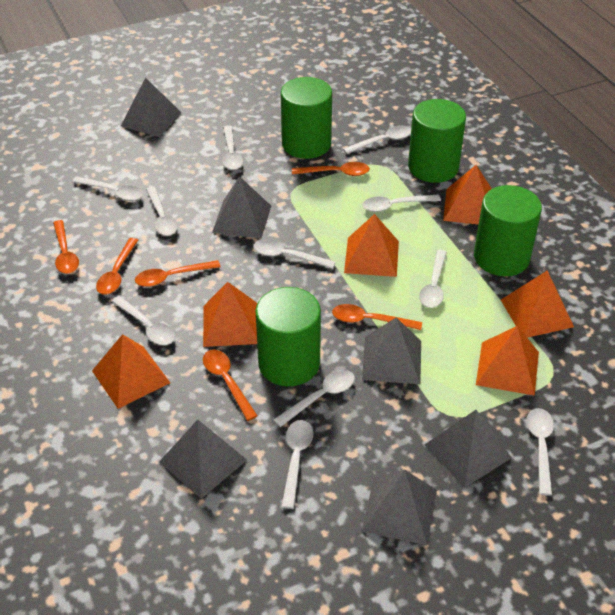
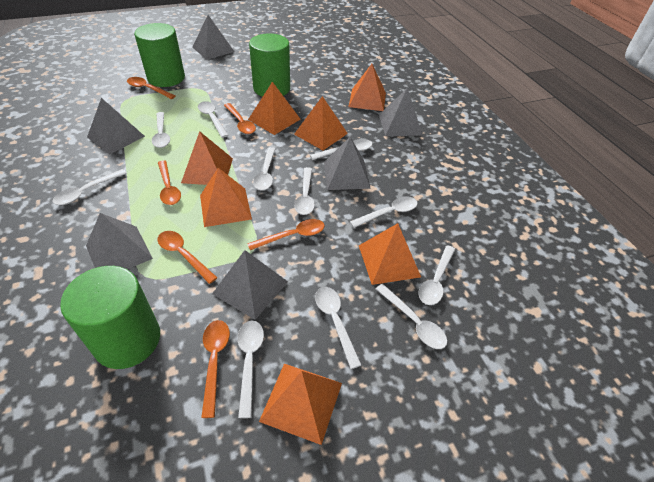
green cylinder: 4 -> 3
orange pyramid: 6 -> 7

